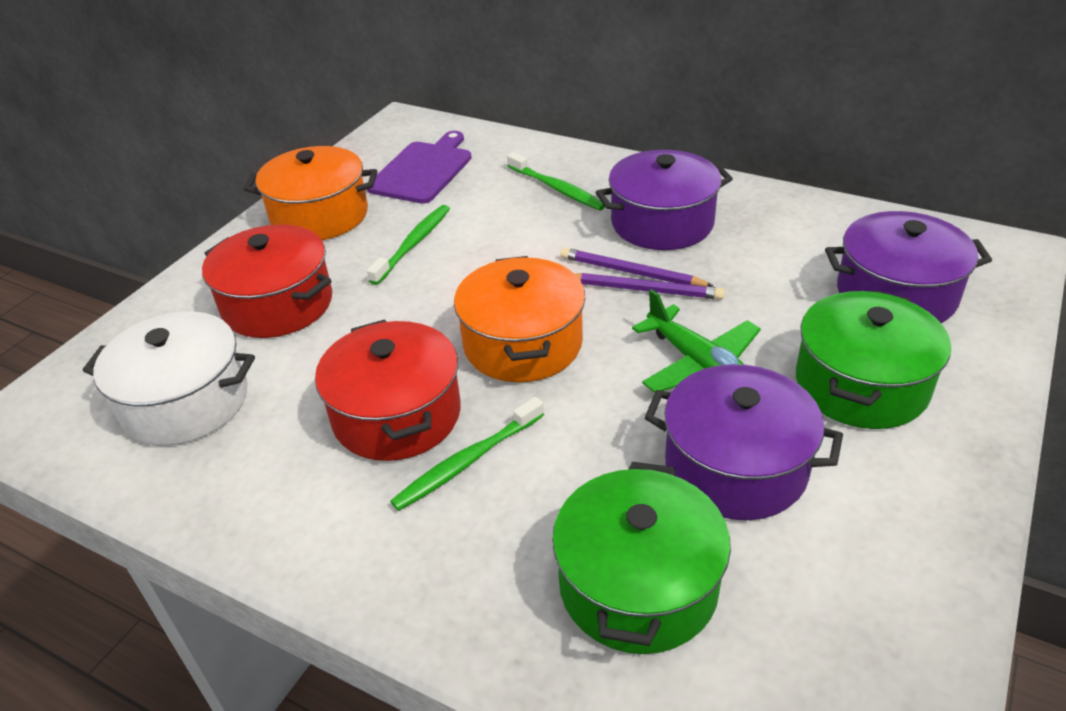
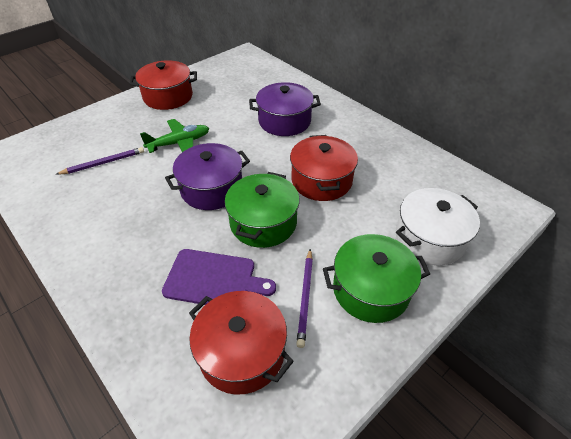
green toothbrush: 3 -> 0
orange pot: 2 -> 0
purple pot: 3 -> 2
red pot: 2 -> 3

